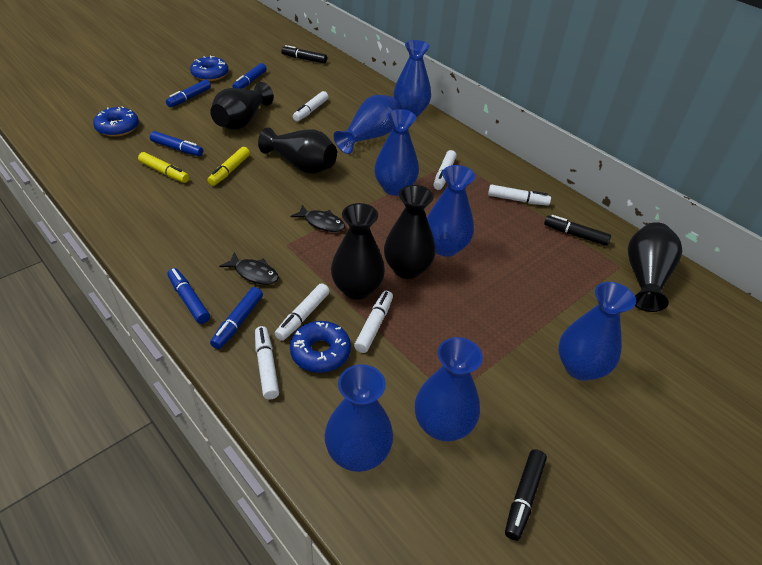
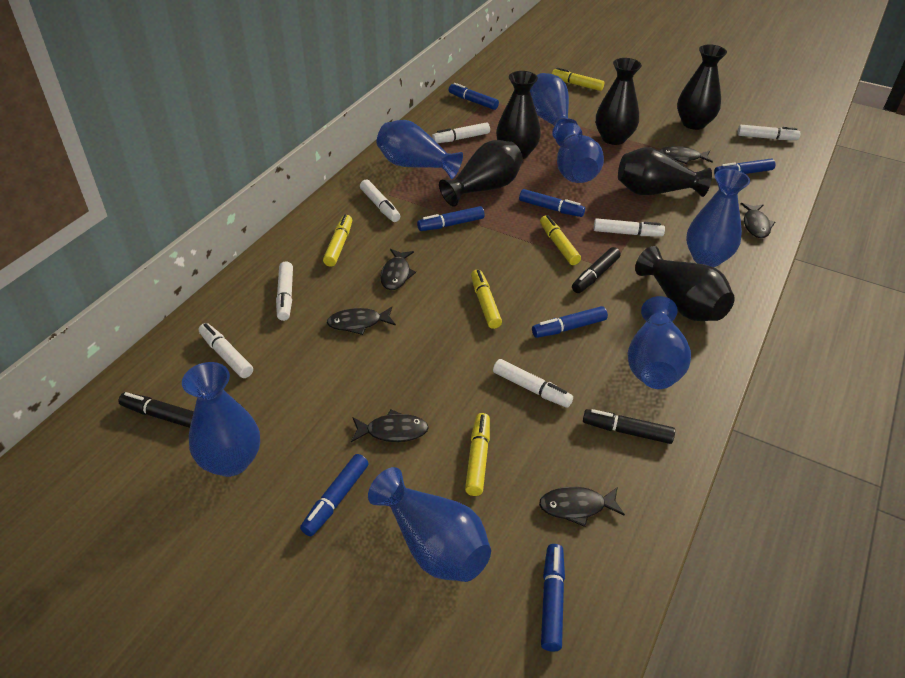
black fish: 2 -> 6
black vase: 5 -> 6
blue donut: 3 -> 0
blue marker: 5 -> 7
white marker: 6 -> 7
yellow marker: 2 -> 5

